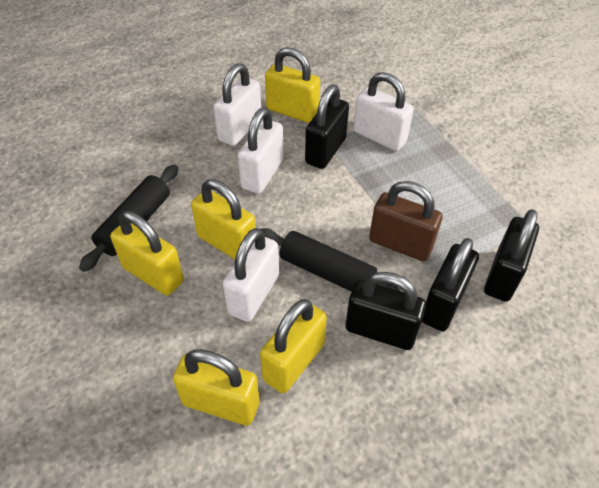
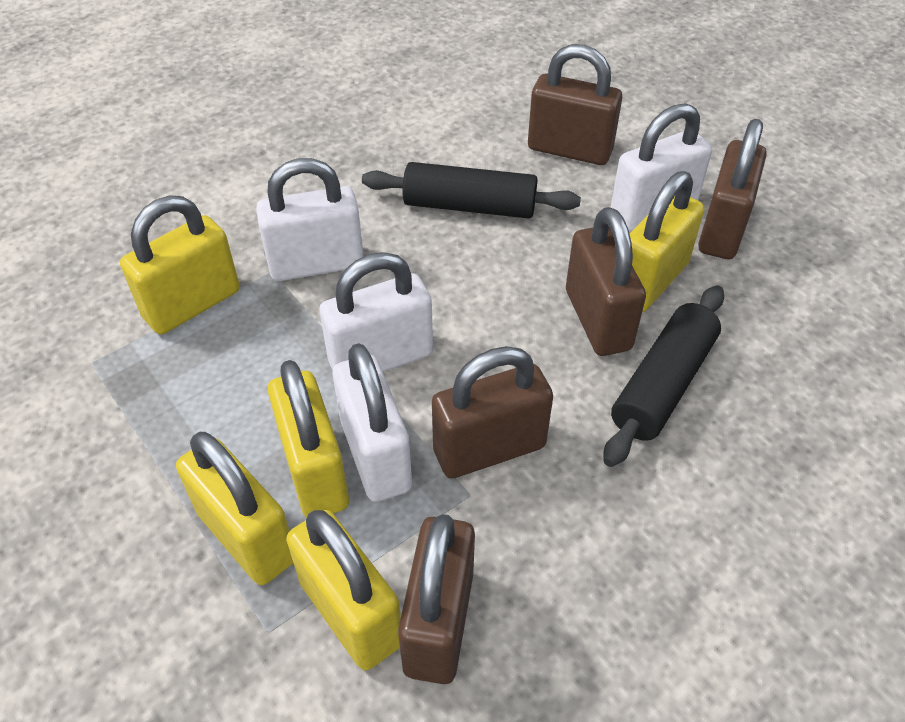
black padlock: 4 -> 0
brown padlock: 1 -> 5

